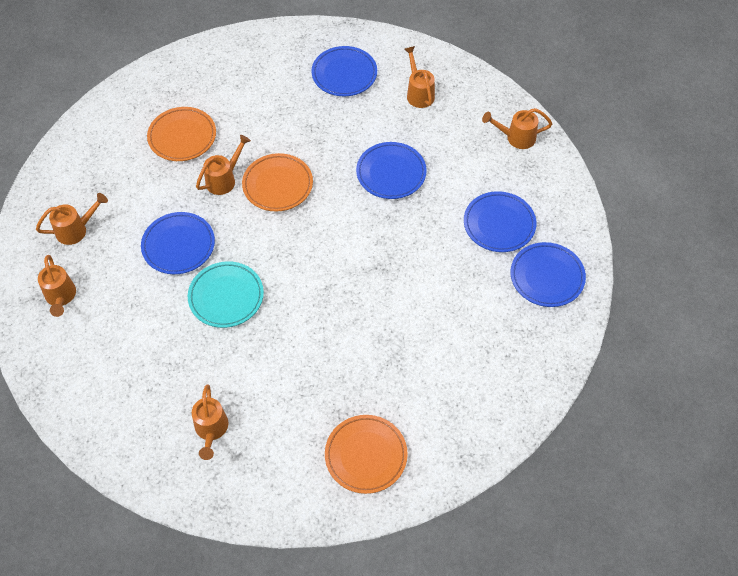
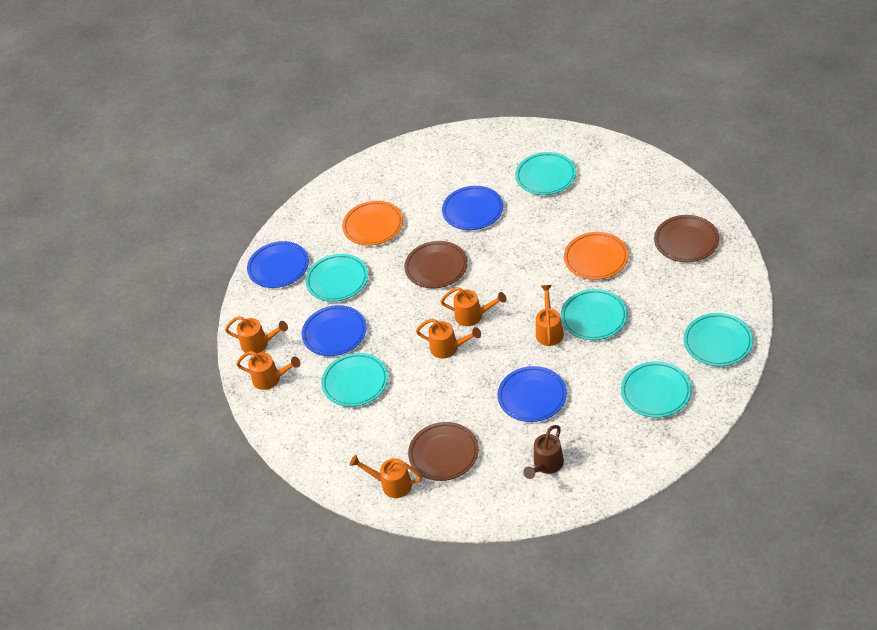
blue plate: 5 -> 4
brown plate: 0 -> 3
brown watering can: 0 -> 1
orange plate: 3 -> 2
turquoise plate: 1 -> 6

